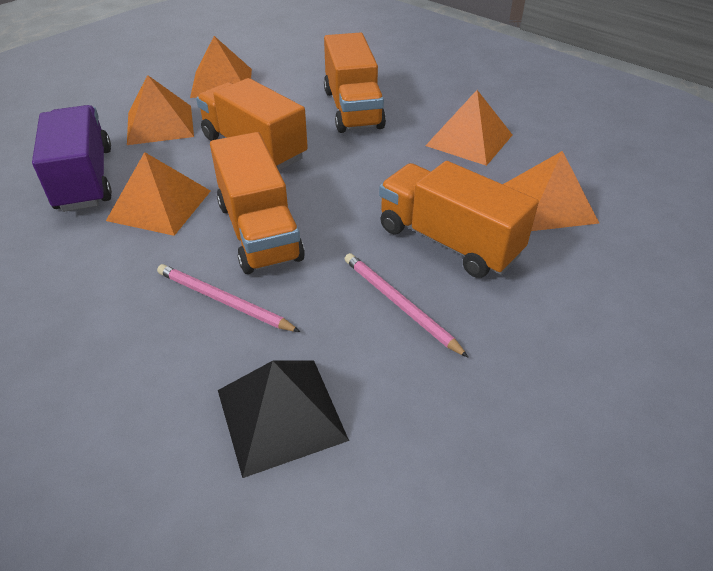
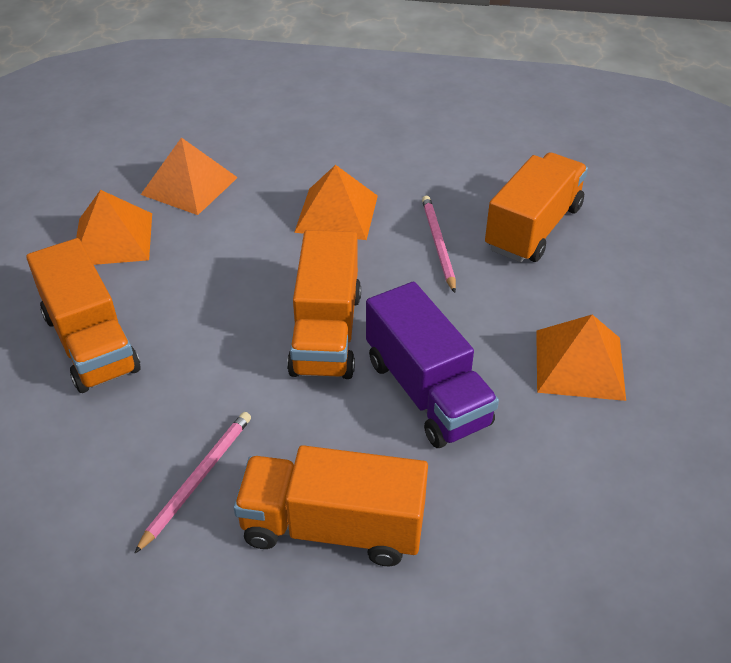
black pyramid: 1 -> 0
orange pyramid: 5 -> 4

